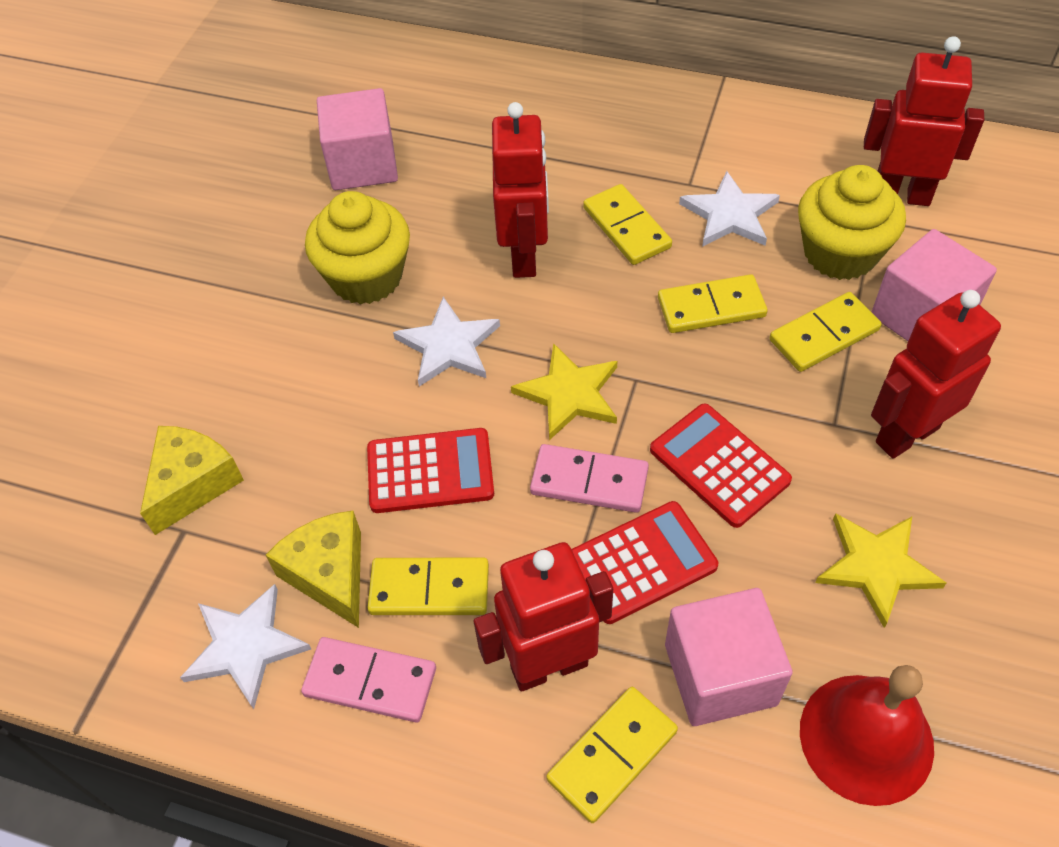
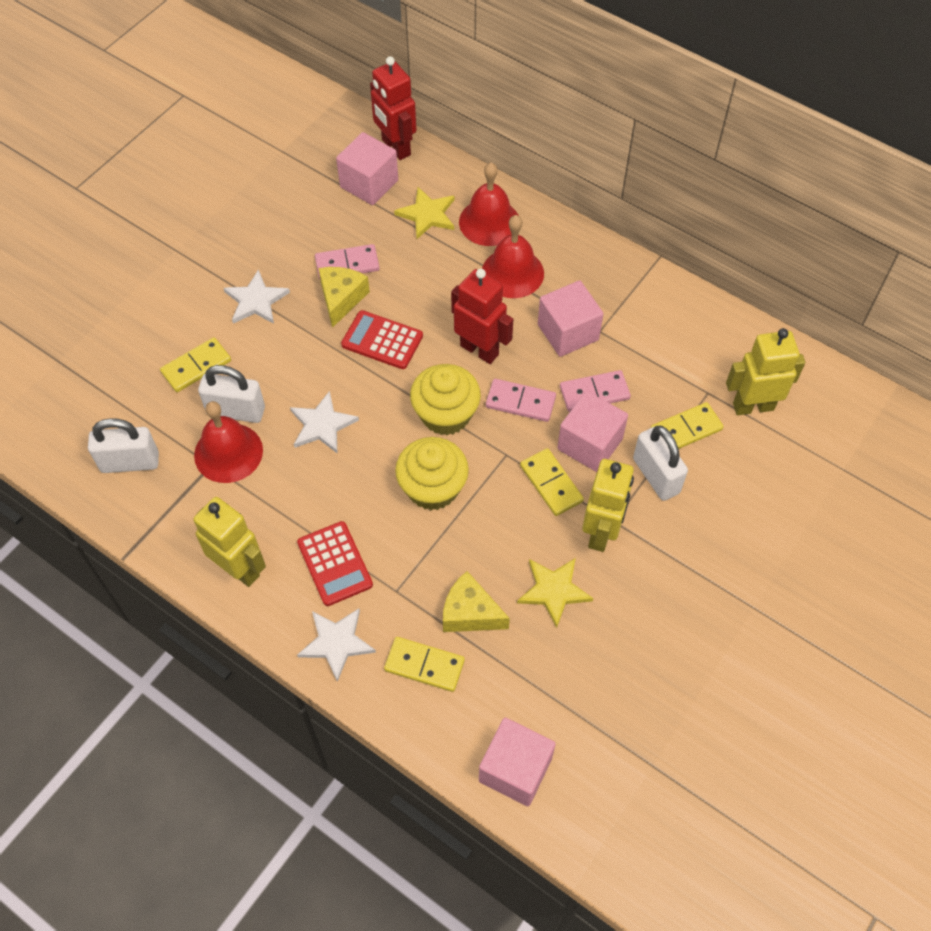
pink cube: 3 -> 4
pink domino: 2 -> 3
red bell: 1 -> 3
red calculator: 3 -> 2
red robot: 4 -> 2
white padlock: 0 -> 3
yellow domino: 5 -> 4
yellow robot: 0 -> 3

